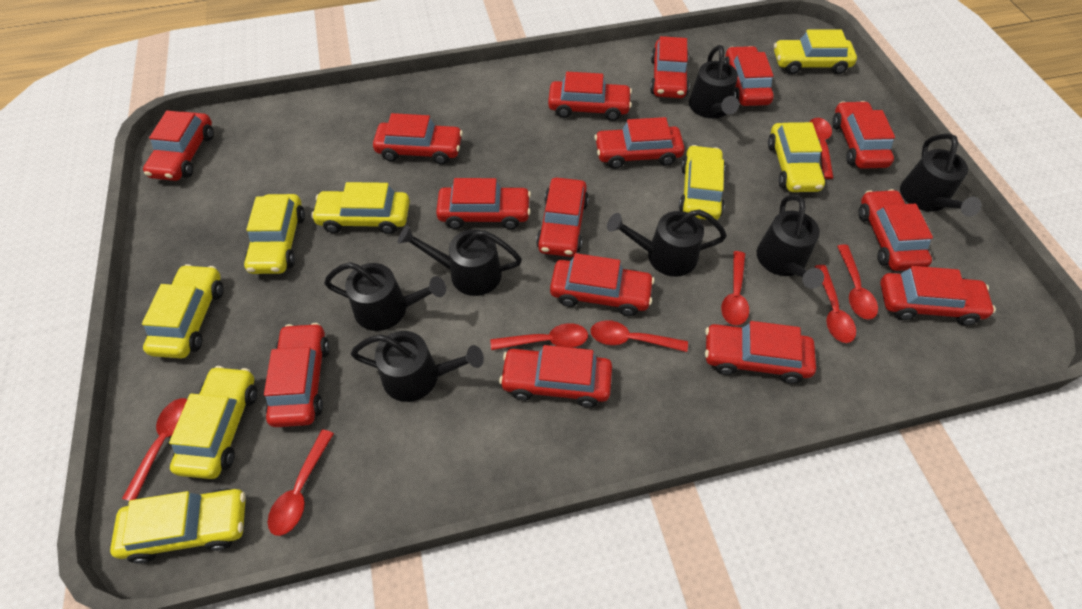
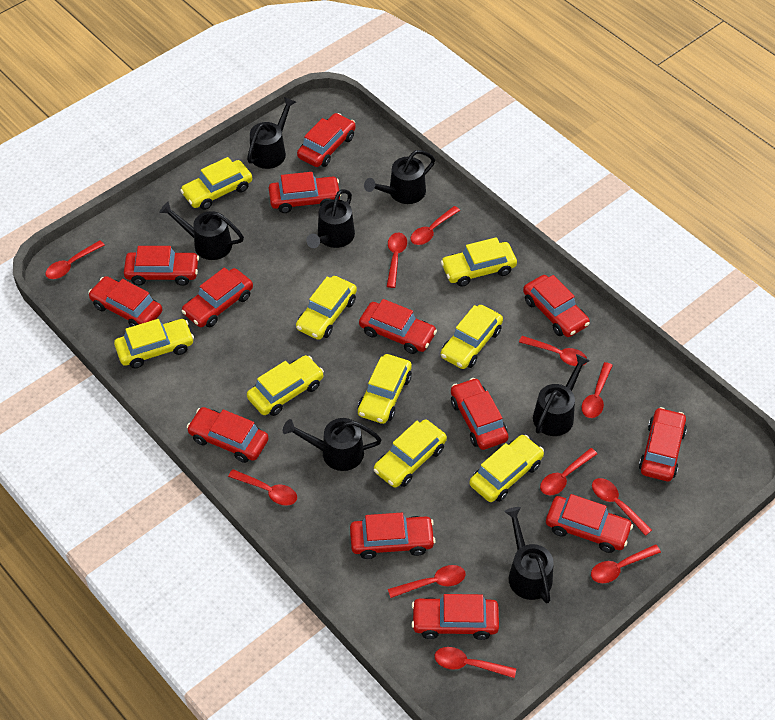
red car: 15 -> 13
red spoon: 8 -> 11
yellow car: 8 -> 9

